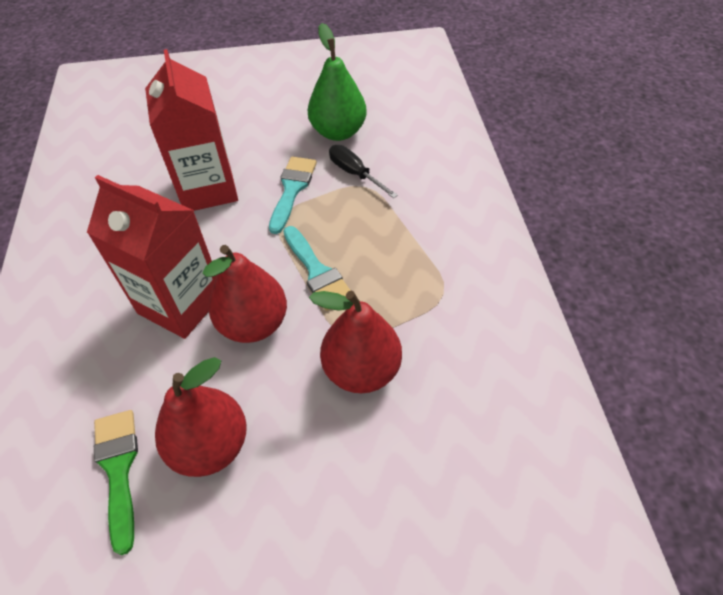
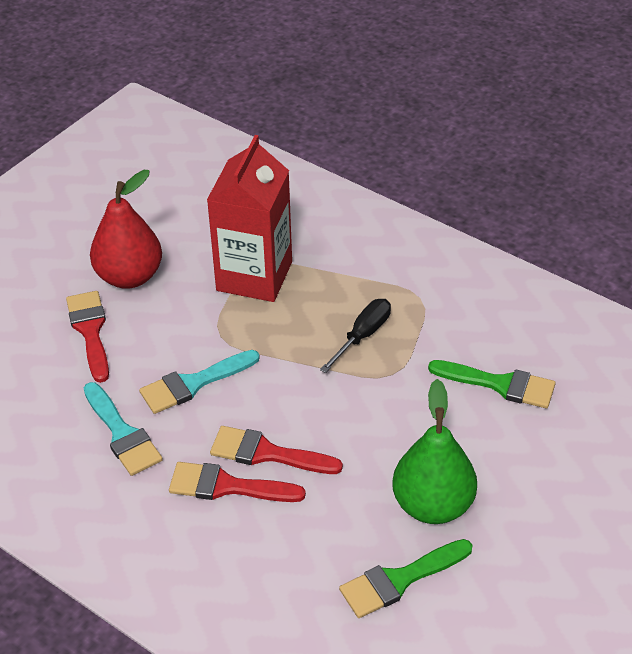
green brush: 1 -> 2
red brush: 0 -> 3
red carton: 2 -> 1
red pear: 3 -> 1

